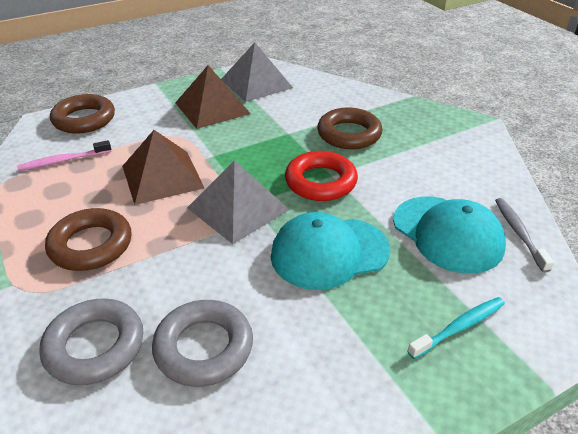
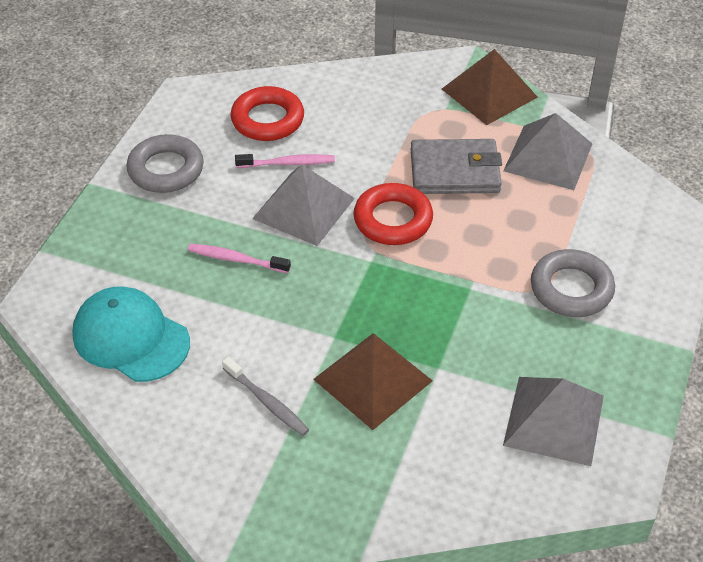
brown ring: 3 -> 0
grey pyramid: 2 -> 3
grey wallet: 0 -> 1
pink toothbrush: 1 -> 2
red ring: 1 -> 2
turquoise cap: 2 -> 1
turquoise toothbrush: 1 -> 0

